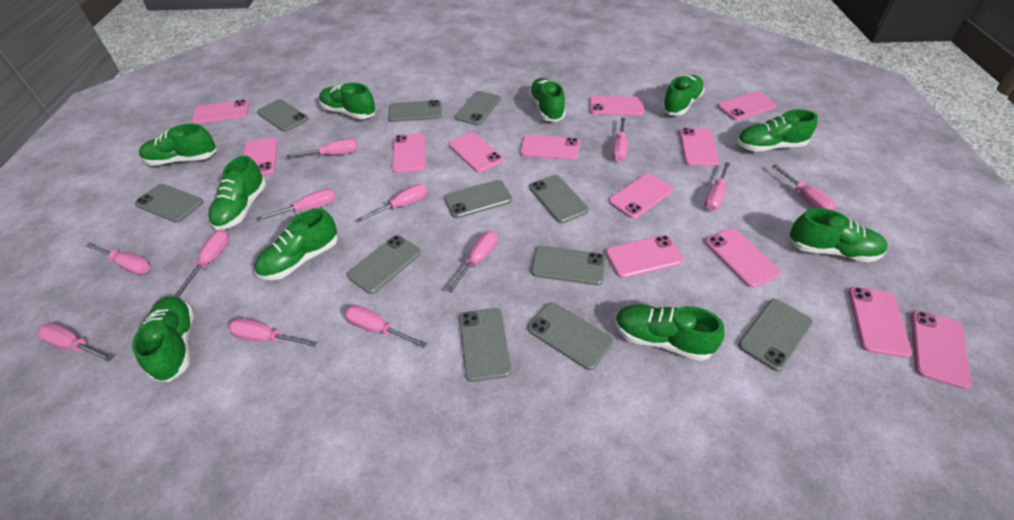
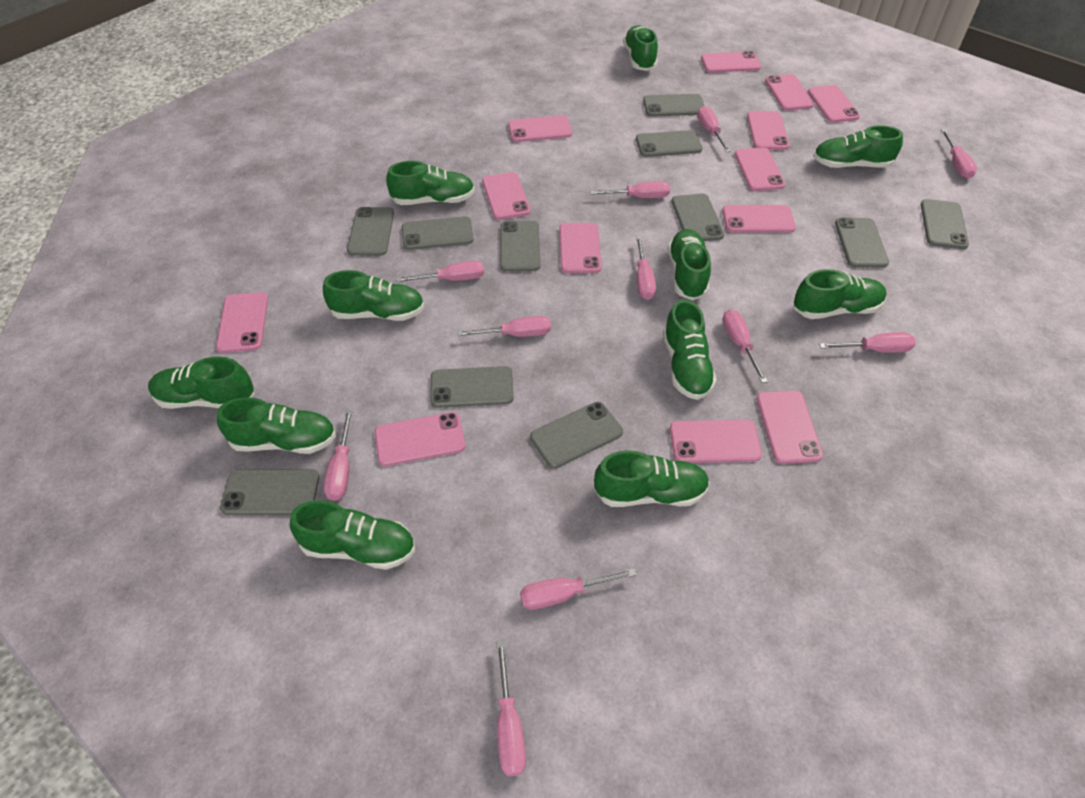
green shoe: 10 -> 11
pink screwdriver: 12 -> 11

